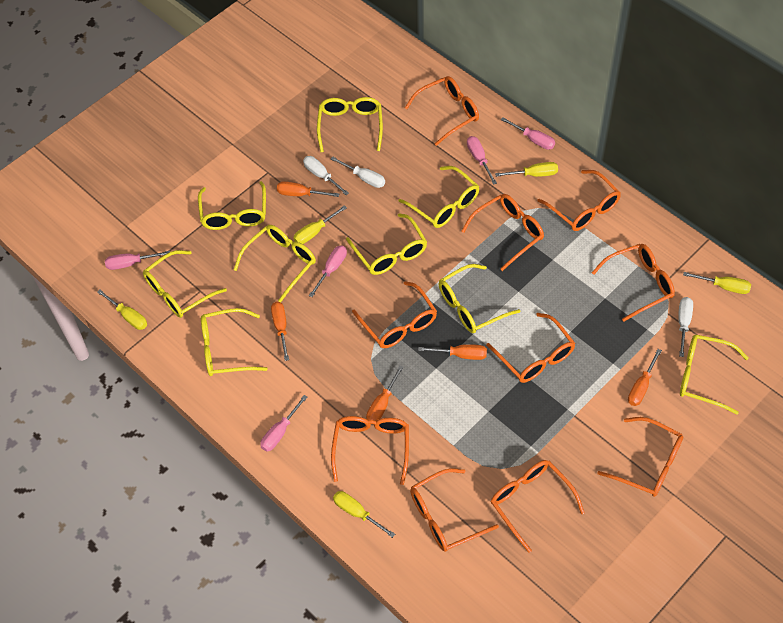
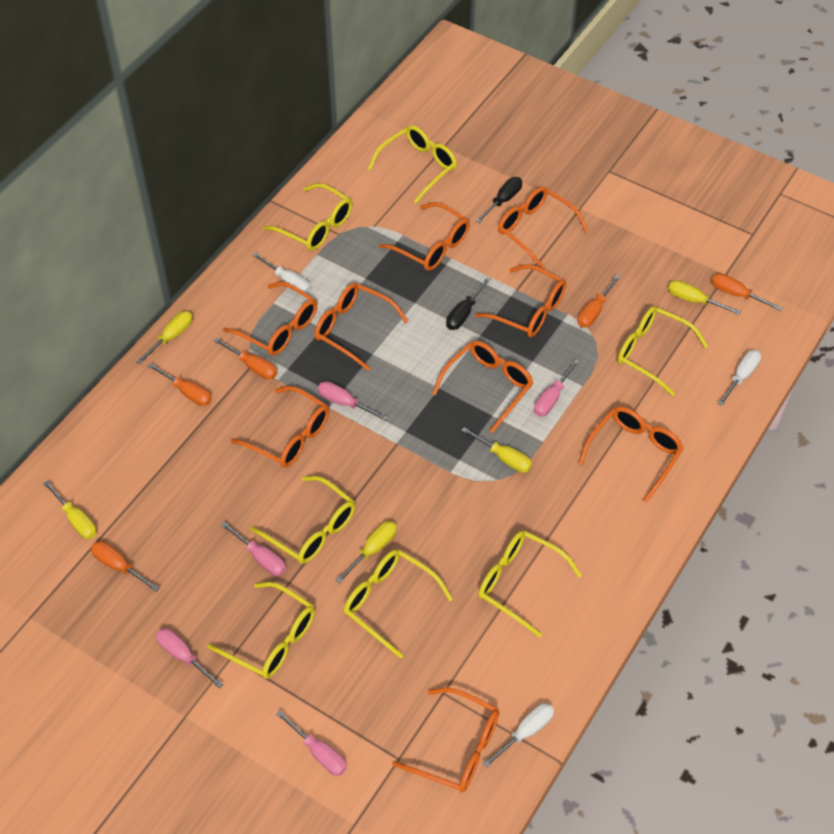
black screwdriver: 0 -> 2
orange glasses: 10 -> 9
yellow glasses: 9 -> 7

